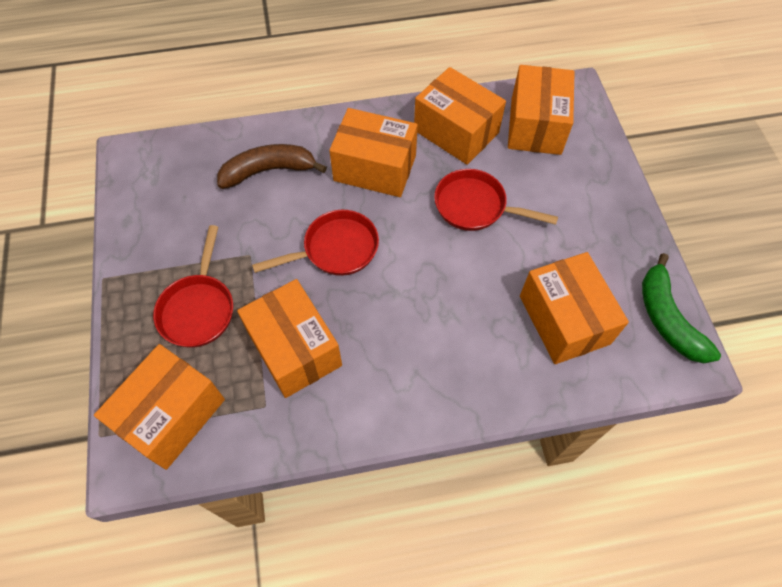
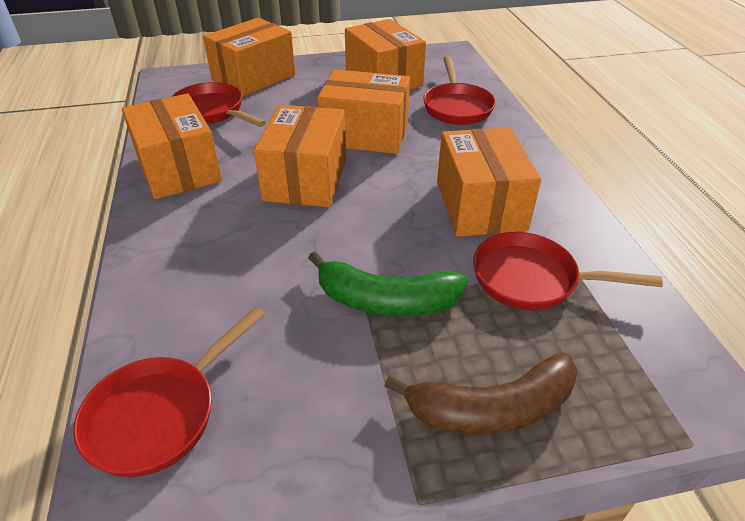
red pan: 3 -> 4

